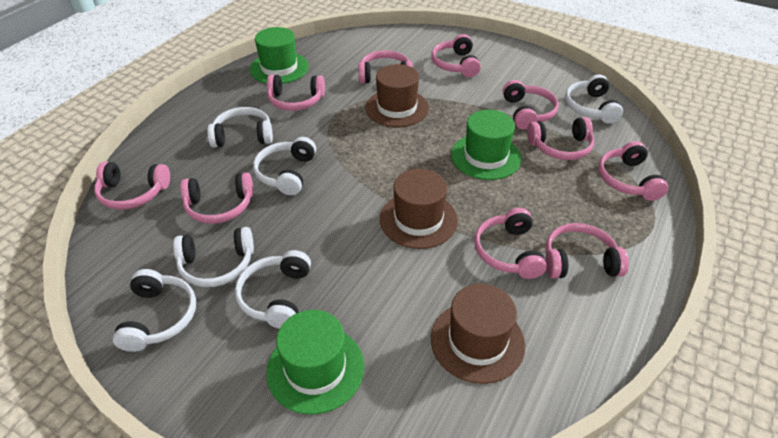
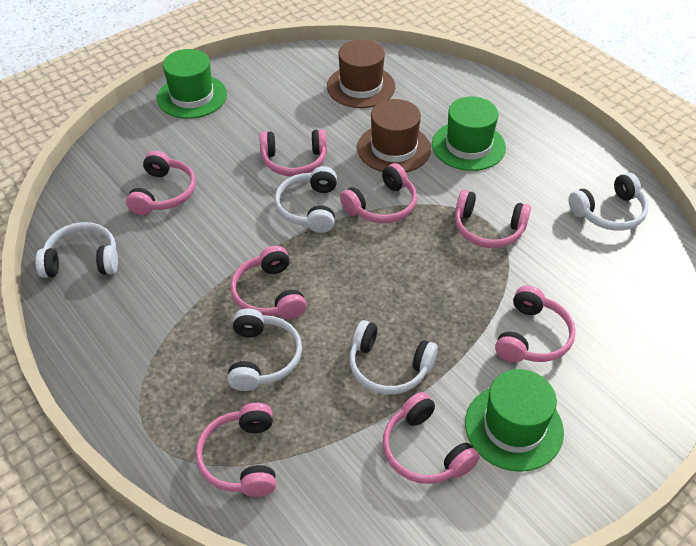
brown hat: 3 -> 2
pink headphones: 10 -> 8
white headphones: 6 -> 5

